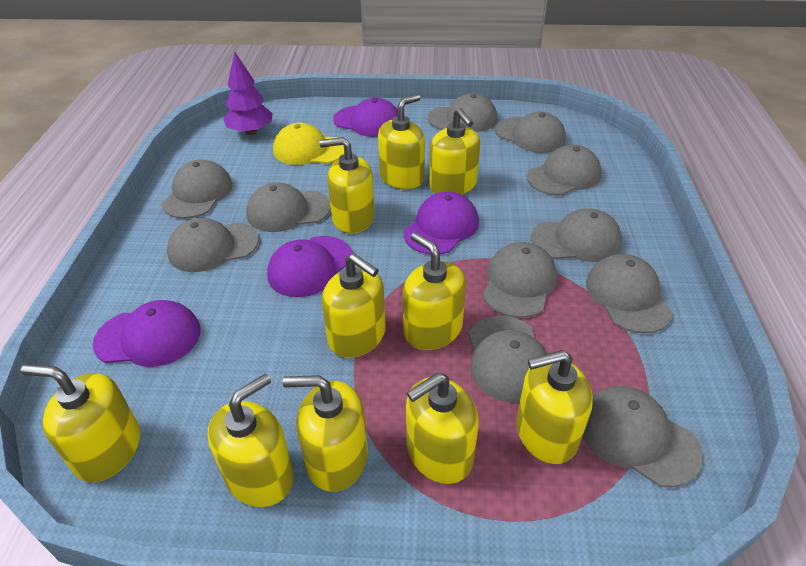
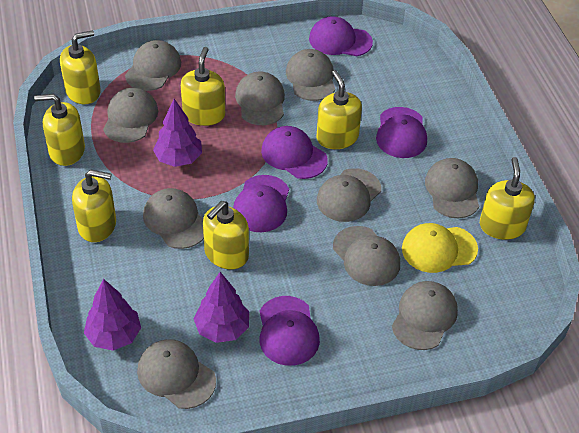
grey cap: 11 -> 10
purple cap: 4 -> 5
purple tree: 1 -> 3
yellow soap dispenser: 10 -> 7

